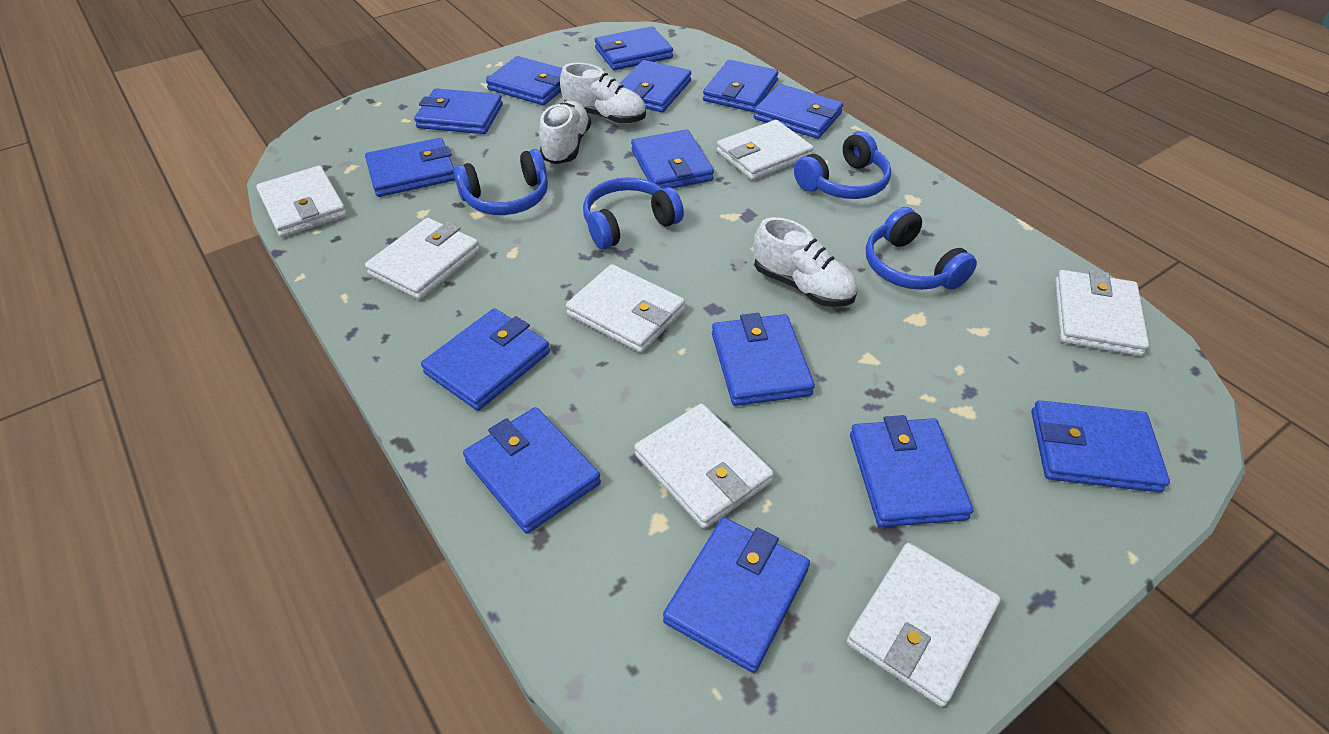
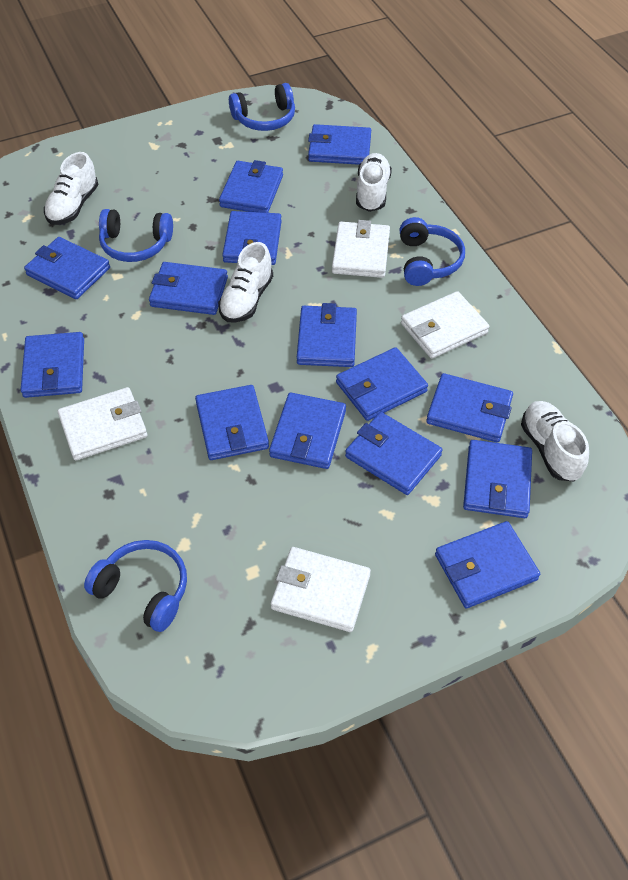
white shoe: 3 -> 4
white wallet: 7 -> 4

